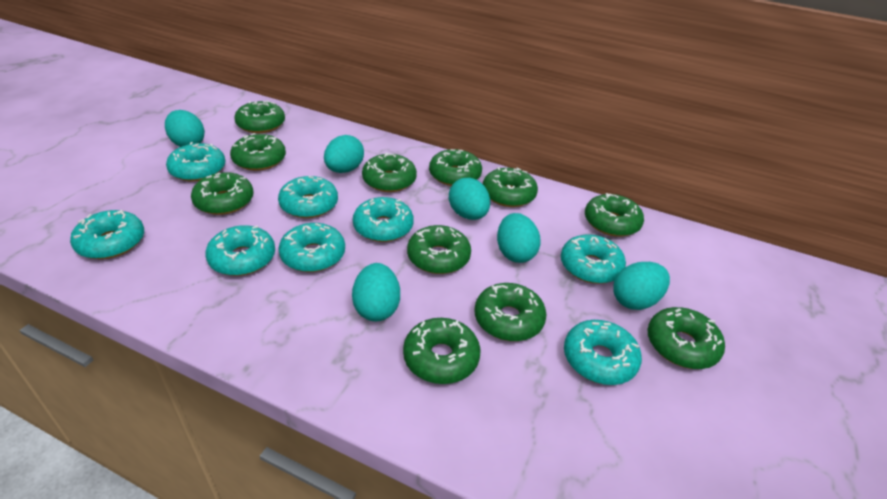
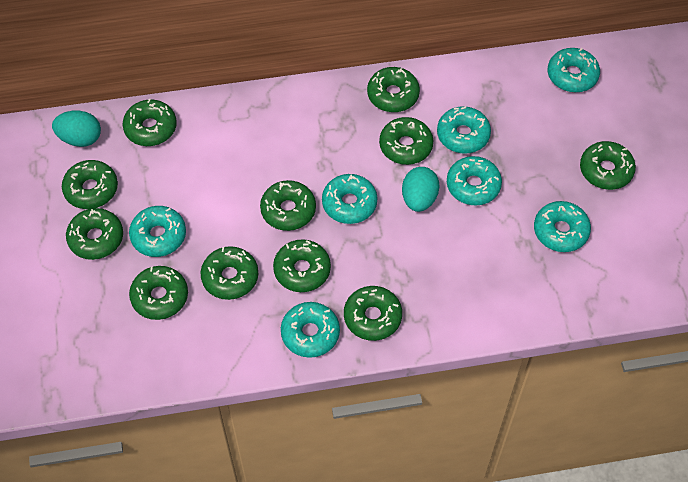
turquoise donut: 8 -> 7
turquoise egg: 6 -> 2

